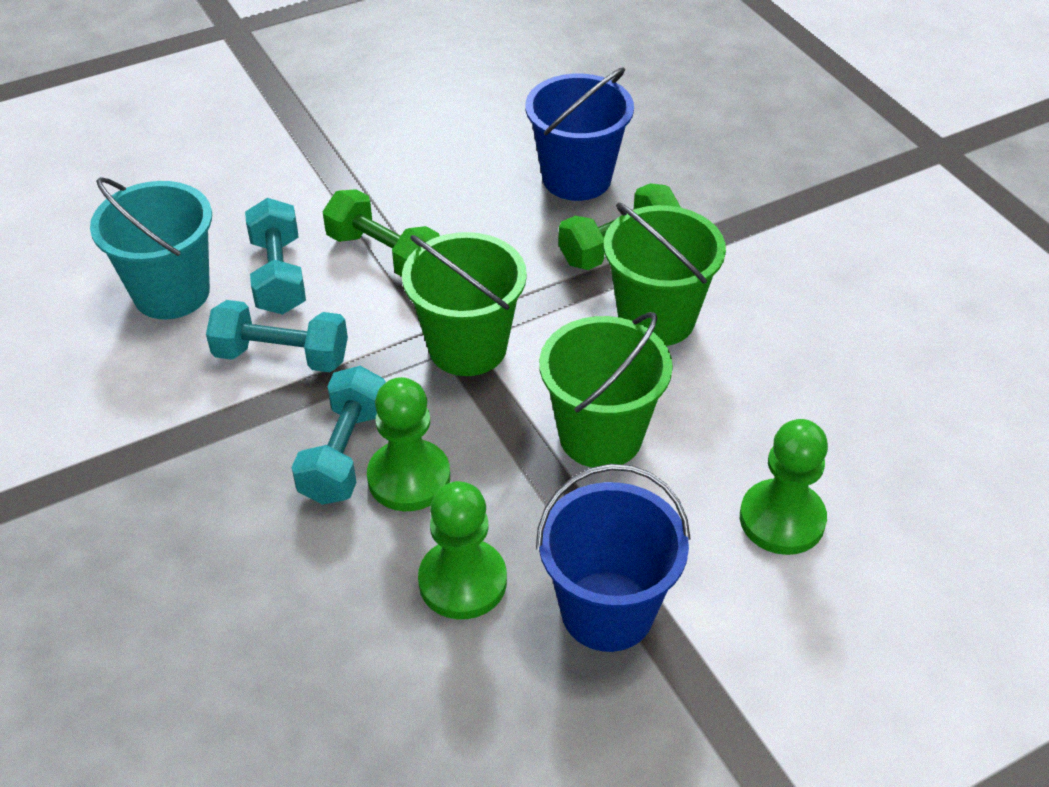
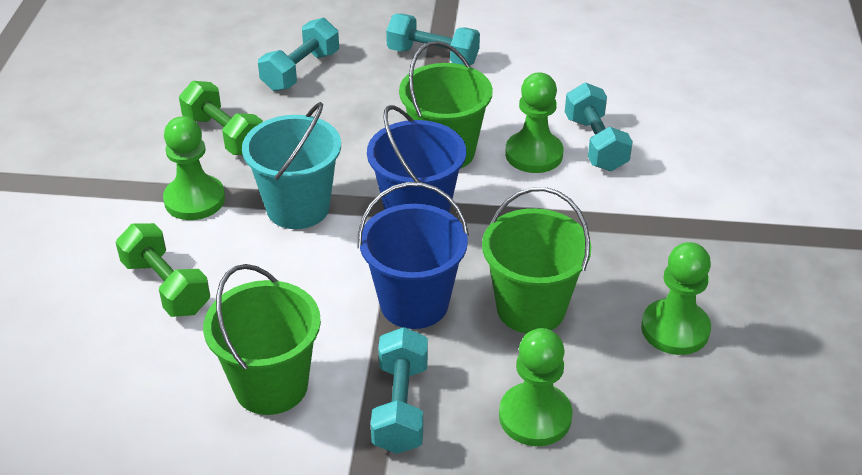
green pawn: 3 -> 4
turquoise dumbbell: 3 -> 4

